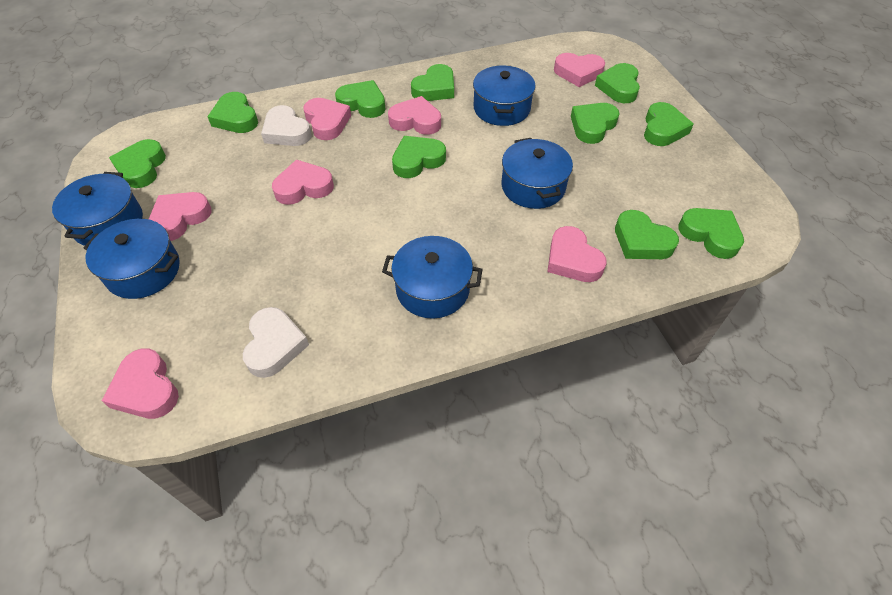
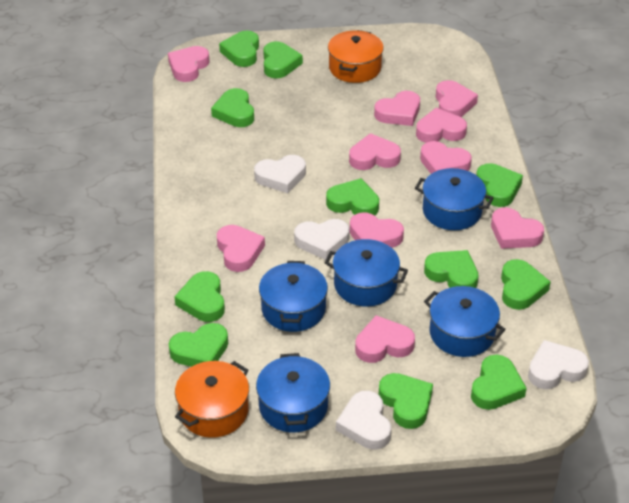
green heart: 10 -> 11
orange pot: 0 -> 2
pink heart: 7 -> 10
white heart: 2 -> 4

